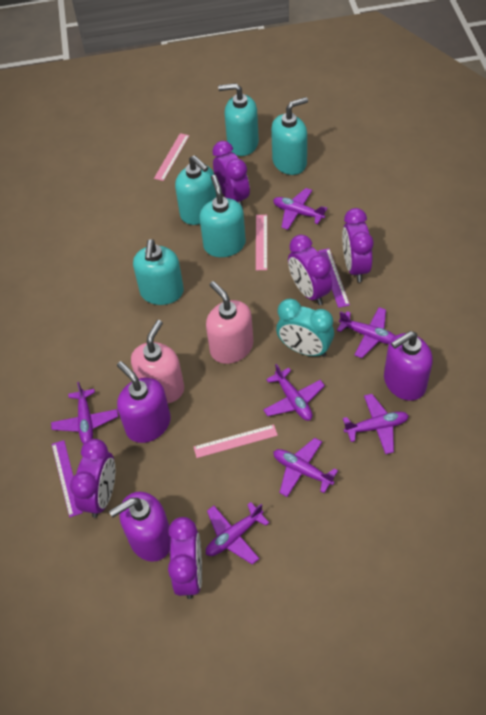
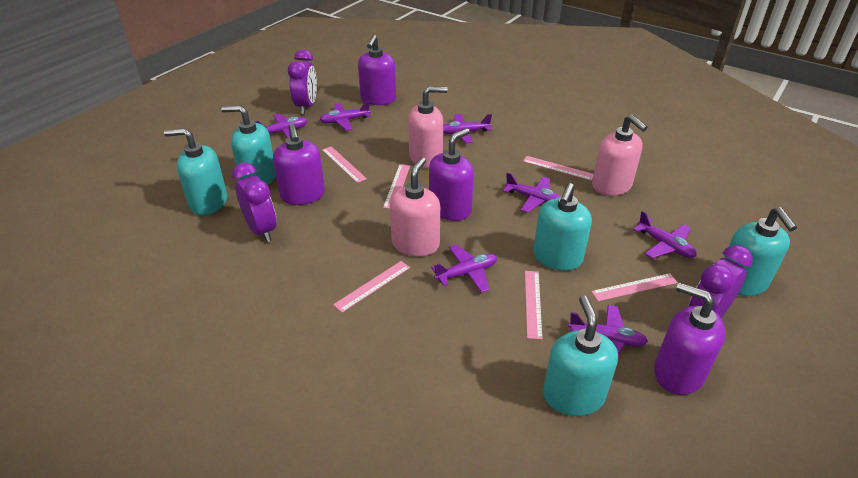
pink ruler: 3 -> 6
pink soap dispenser: 2 -> 3
purple clock: 5 -> 3
purple ruler: 2 -> 0
purple soap dispenser: 3 -> 4
turquoise clock: 1 -> 0

